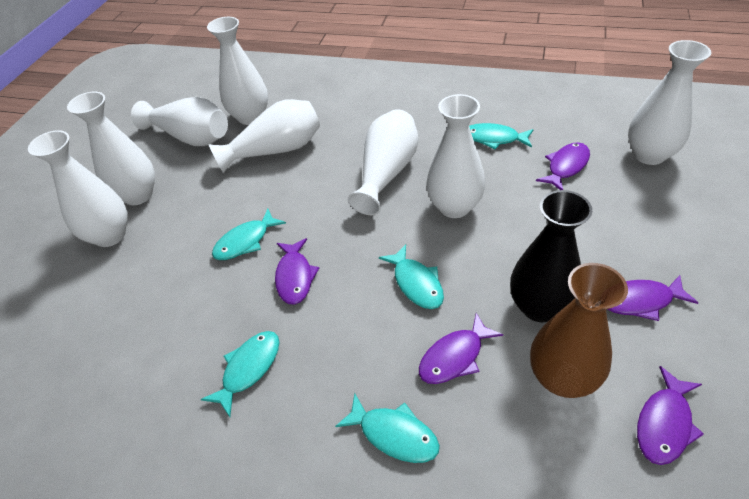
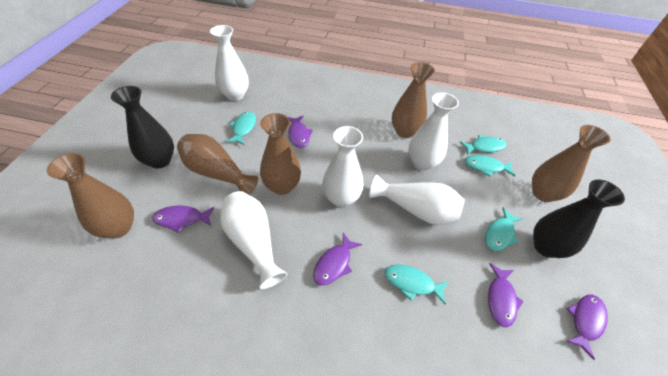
black vase: 1 -> 2
brown vase: 1 -> 5
white vase: 8 -> 5

